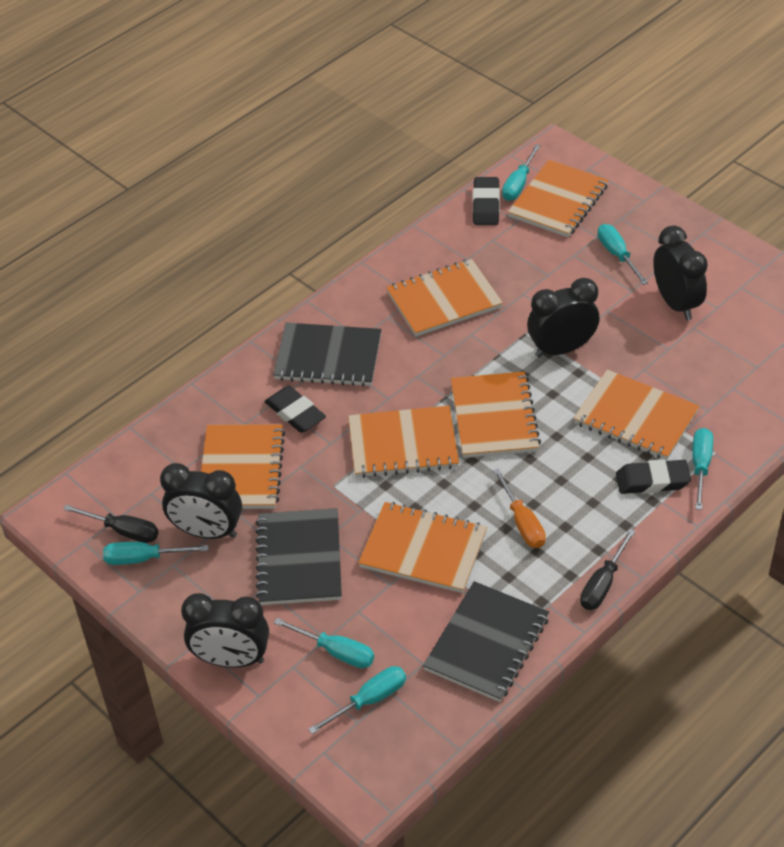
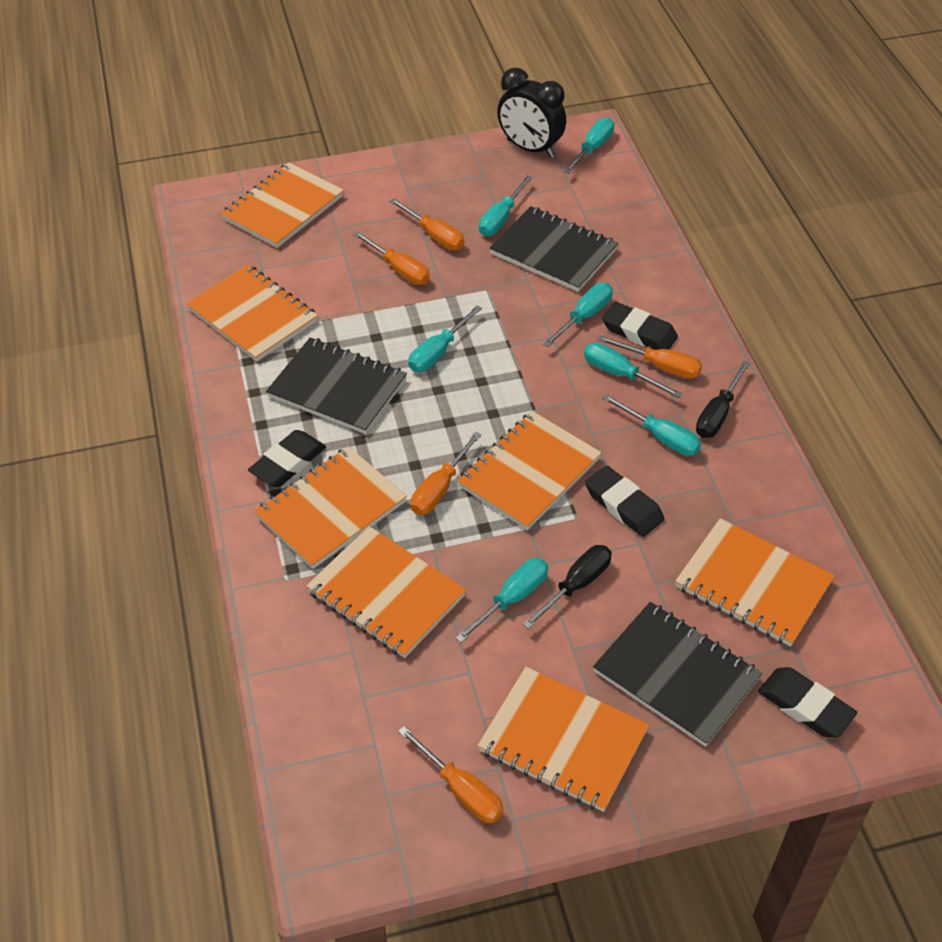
black clock: 4 -> 1
black eraser: 3 -> 4
orange screwdriver: 1 -> 5
turquoise screwdriver: 6 -> 7

